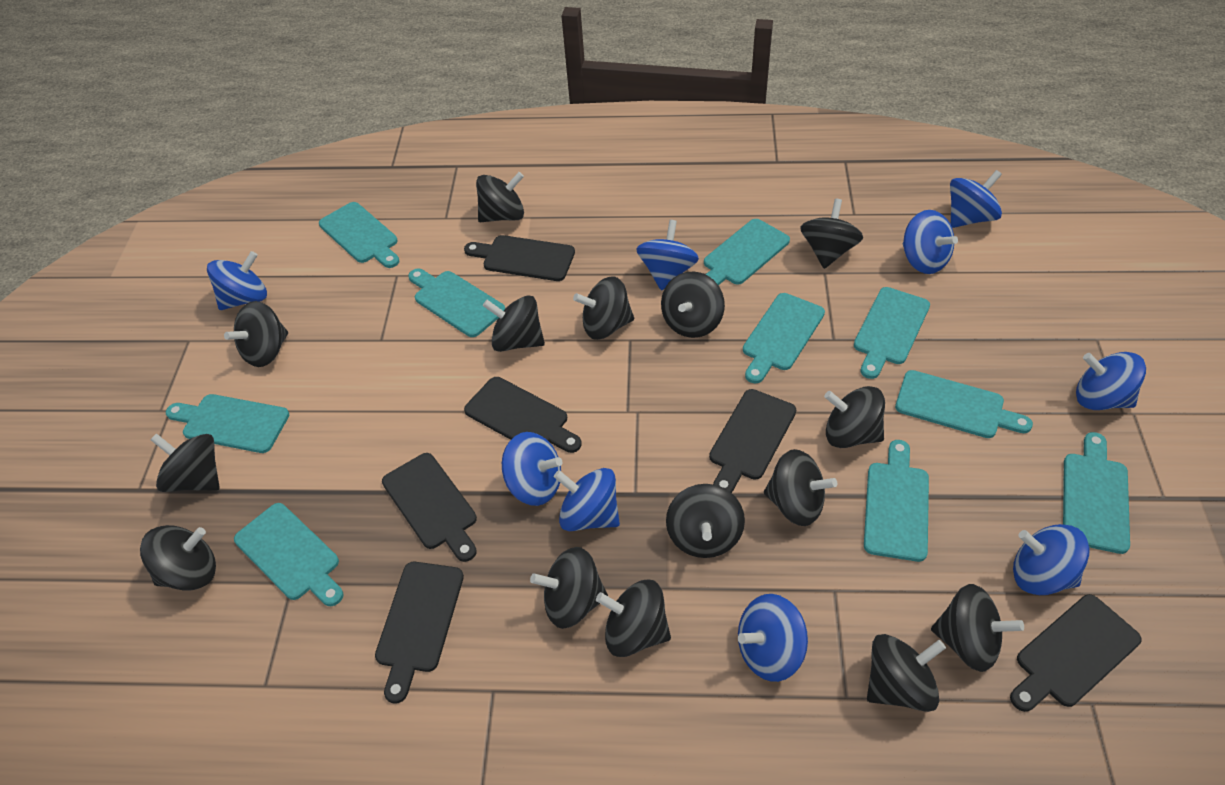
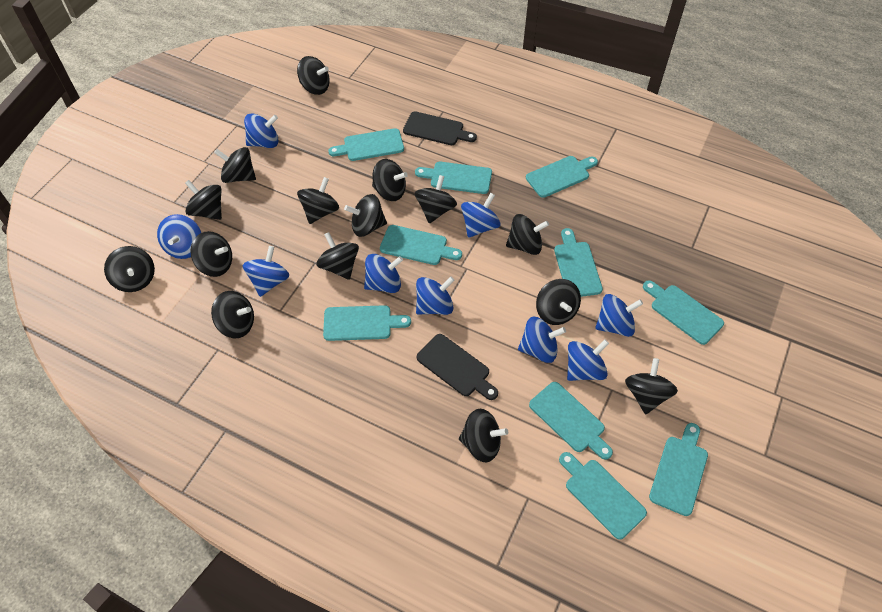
black cutting board: 6 -> 2

